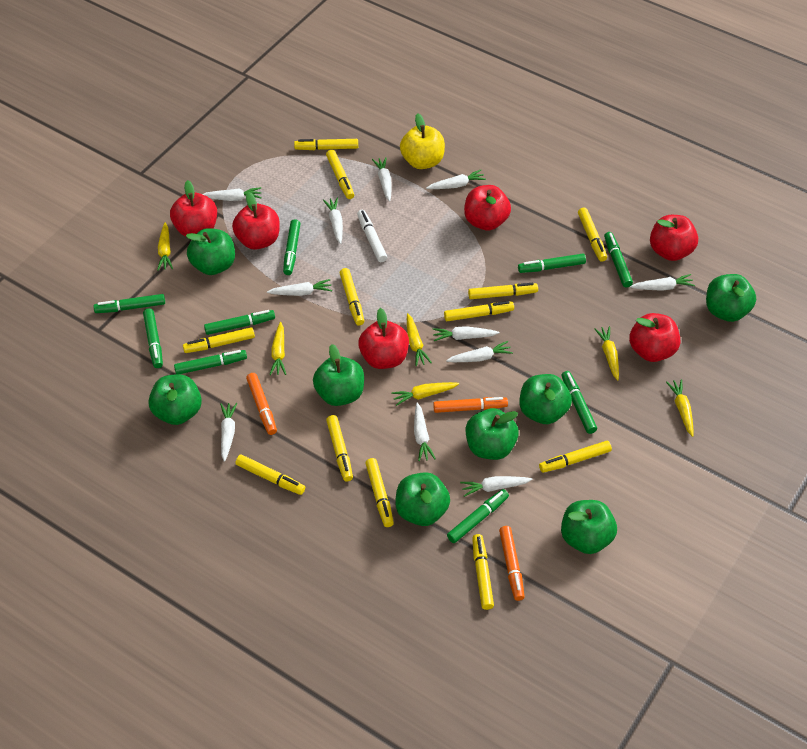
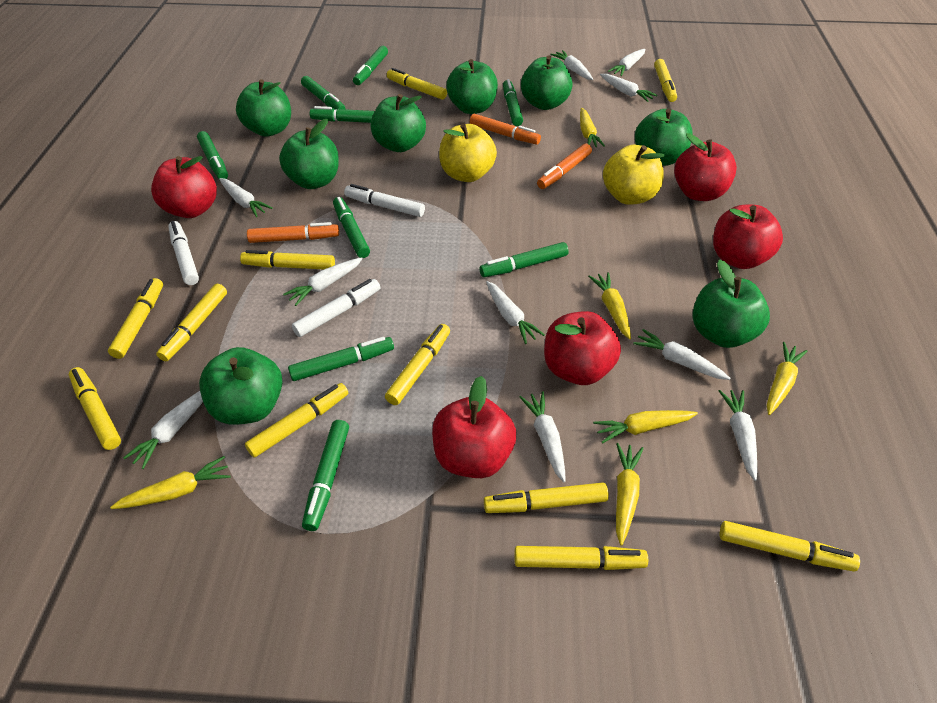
red apple: 6 -> 5
white carrot: 11 -> 10
white marker: 1 -> 3
yellow apple: 1 -> 2
yellow marker: 12 -> 11

